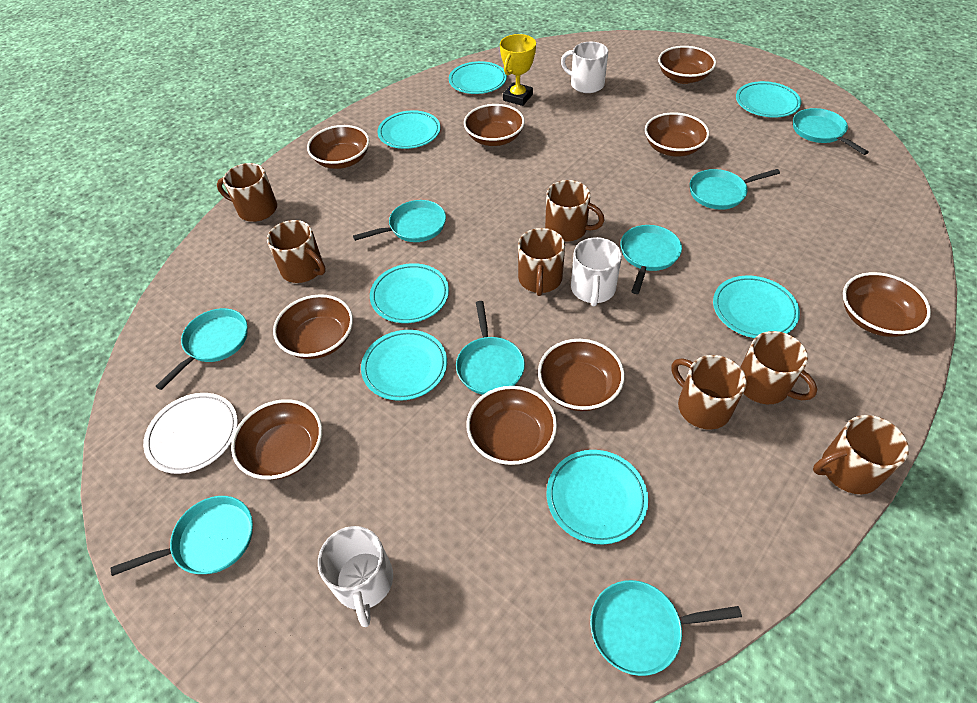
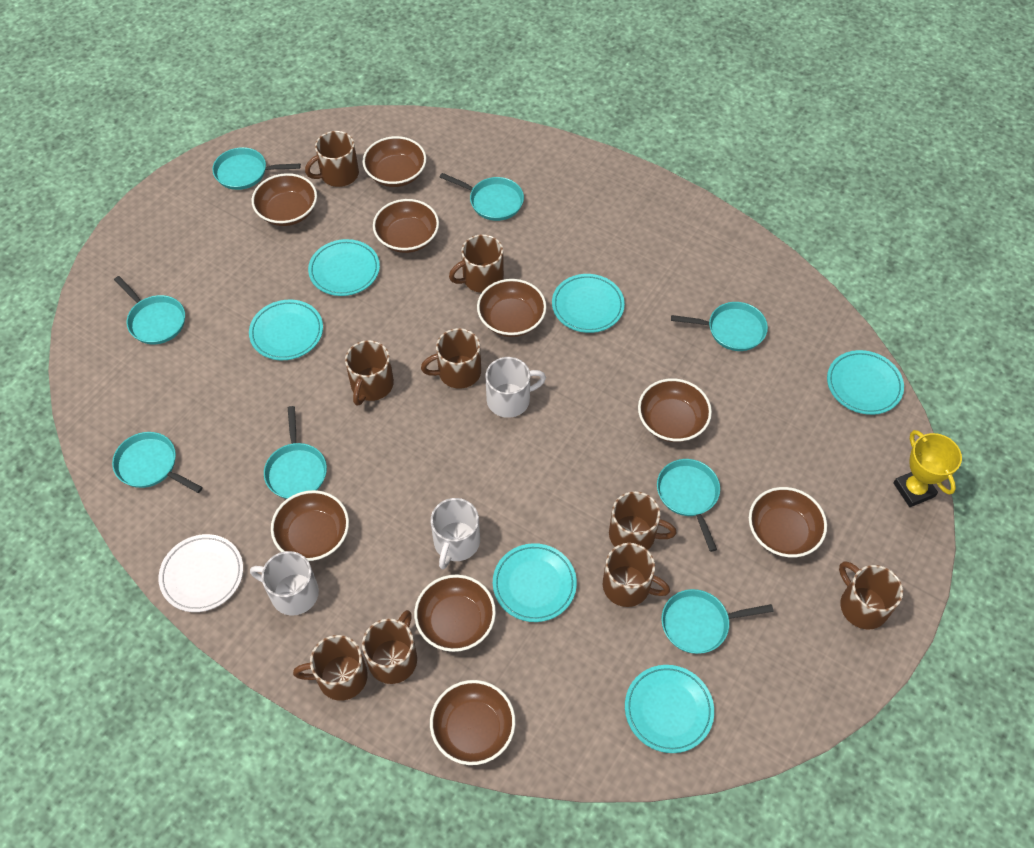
brown mug: 7 -> 9
turquoise plate: 7 -> 6

